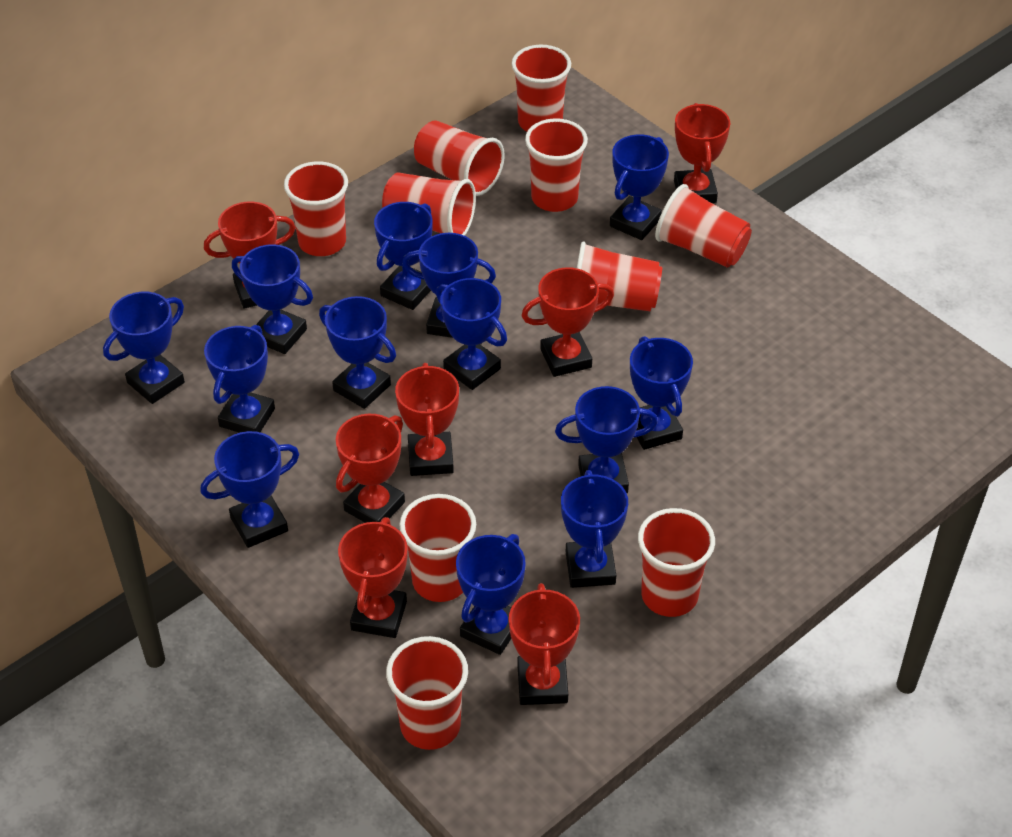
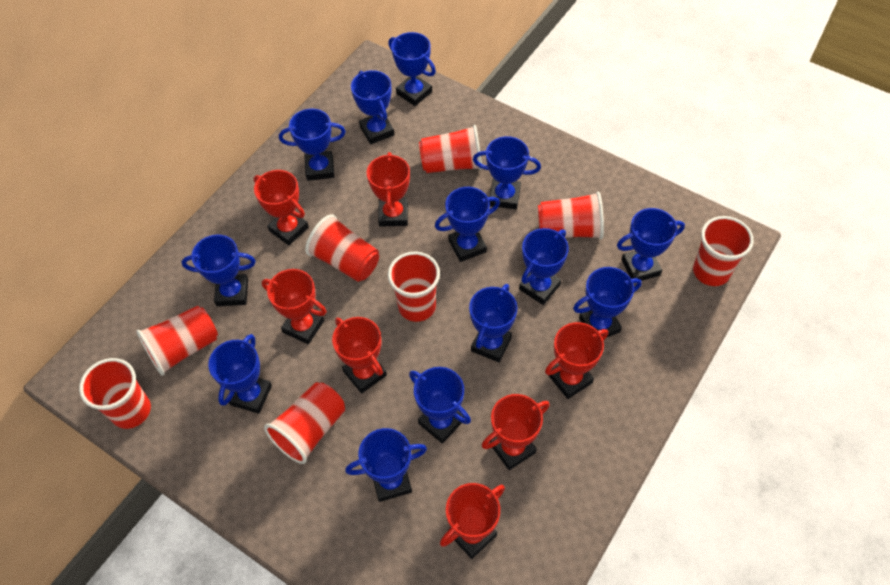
red cup: 10 -> 8

